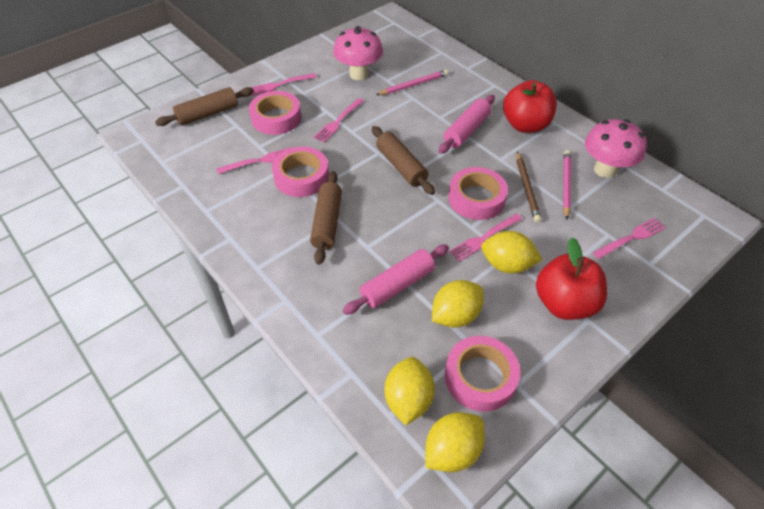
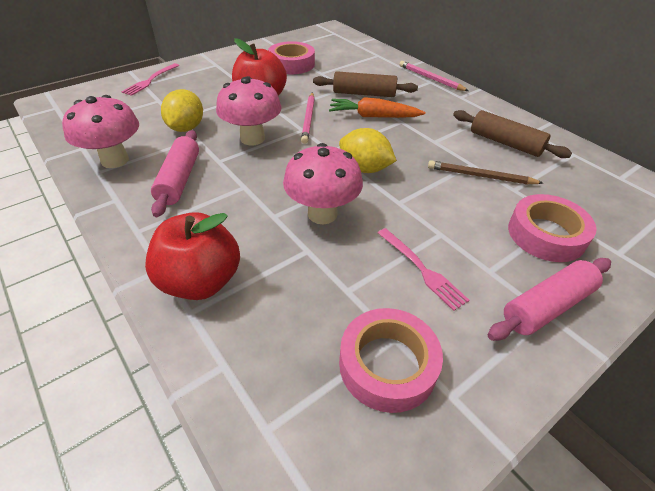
brown rolling pin: 3 -> 2
orange carrot: 0 -> 1
pink fork: 5 -> 2
pink mushroom: 2 -> 3
pink tape: 4 -> 3
yellow lemon: 4 -> 2

